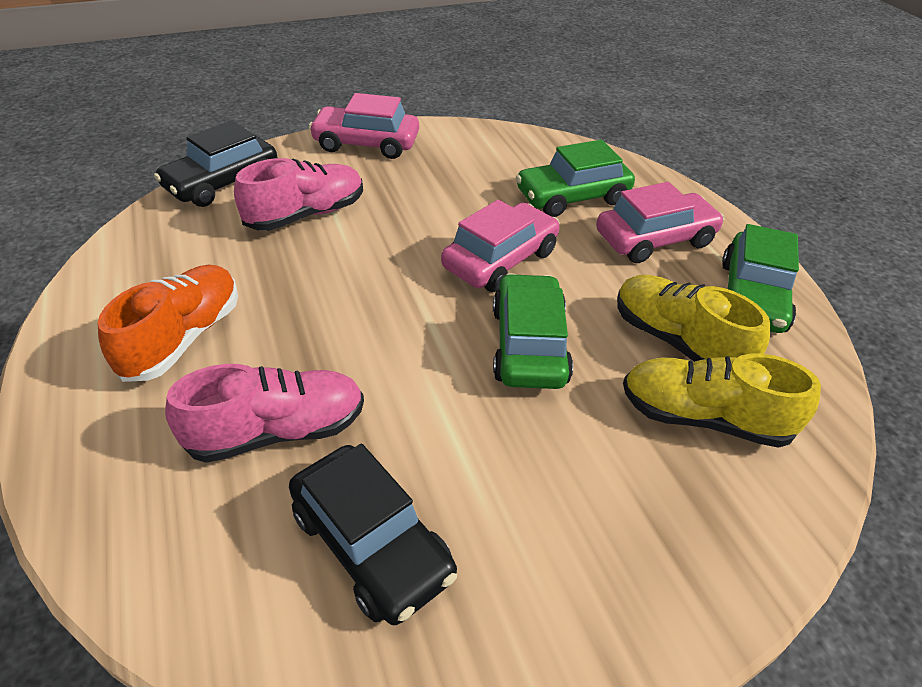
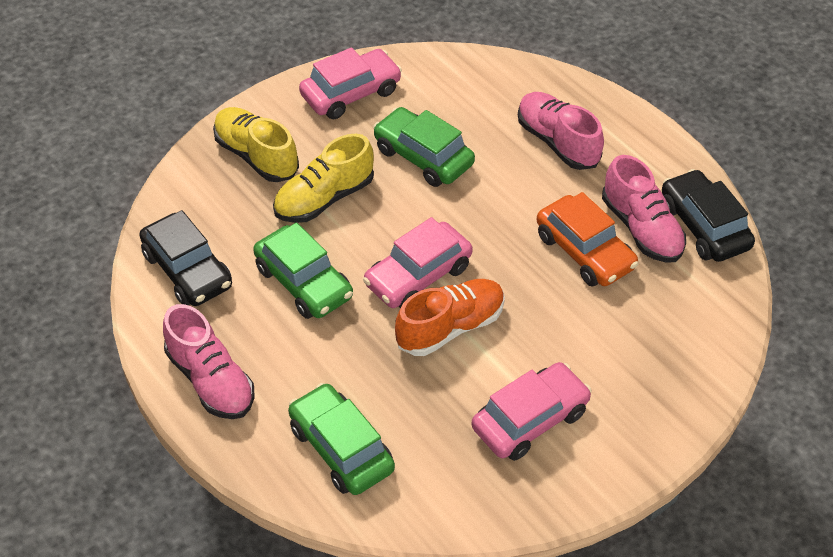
orange car: 0 -> 1
pink shoe: 2 -> 3

